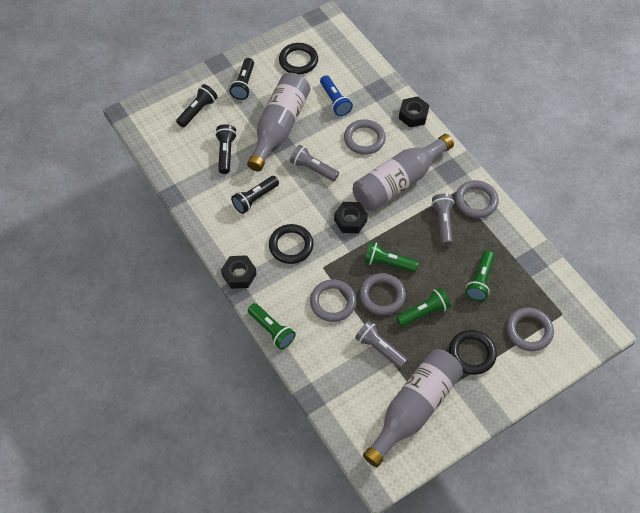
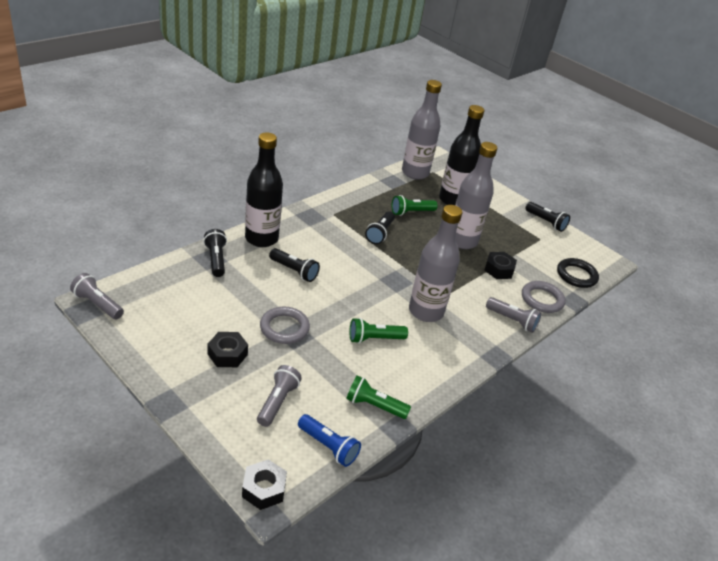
black bottle: 0 -> 2
black ring: 3 -> 1
green flashlight: 4 -> 3
grey ring: 5 -> 2

